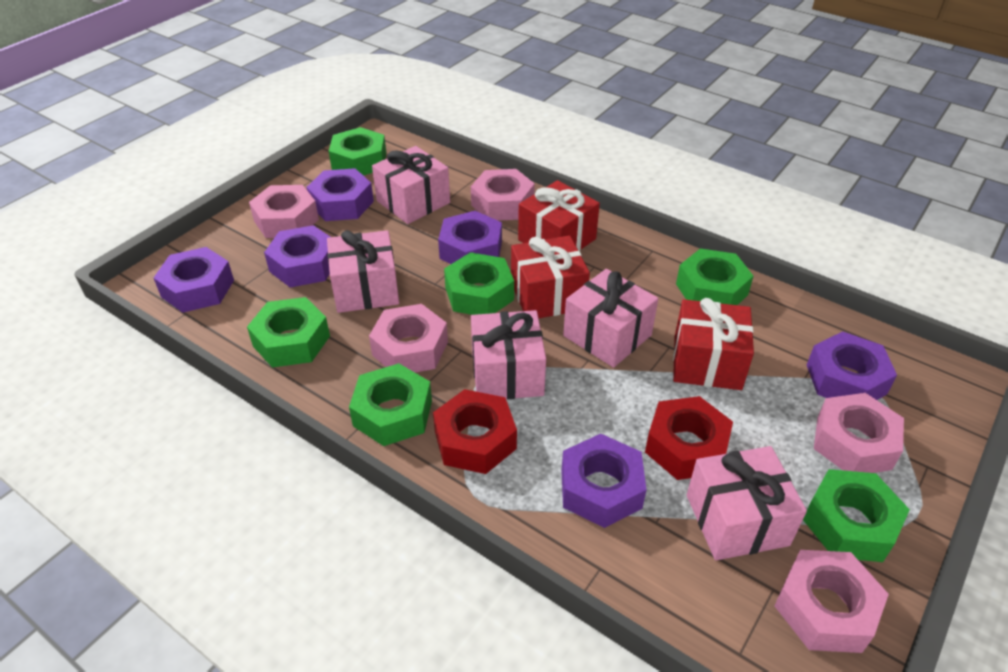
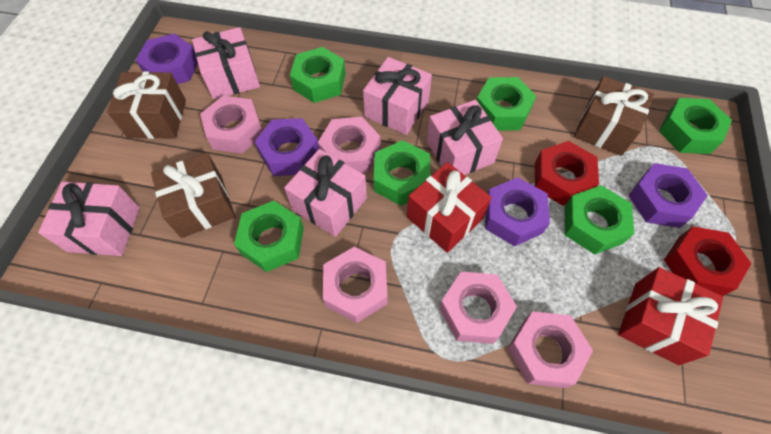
brown gift: 0 -> 3
purple nut: 6 -> 4
red gift: 3 -> 2

